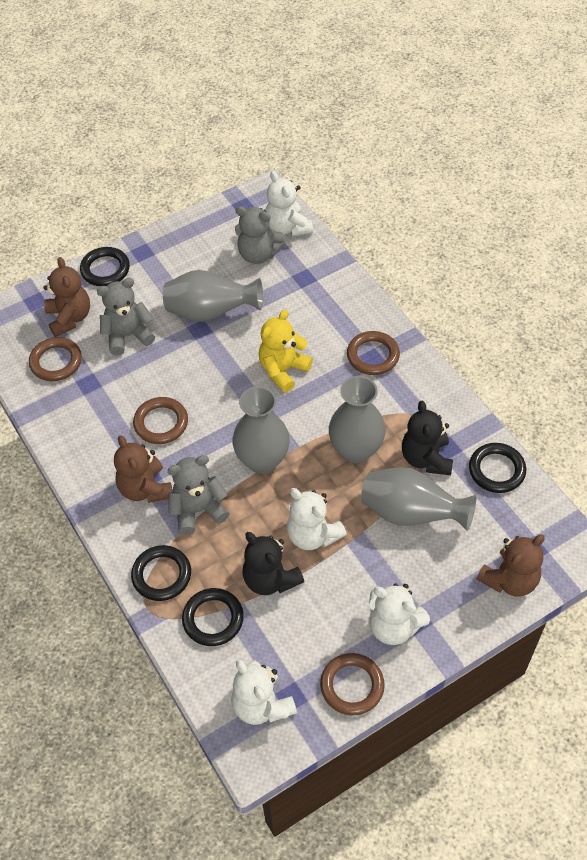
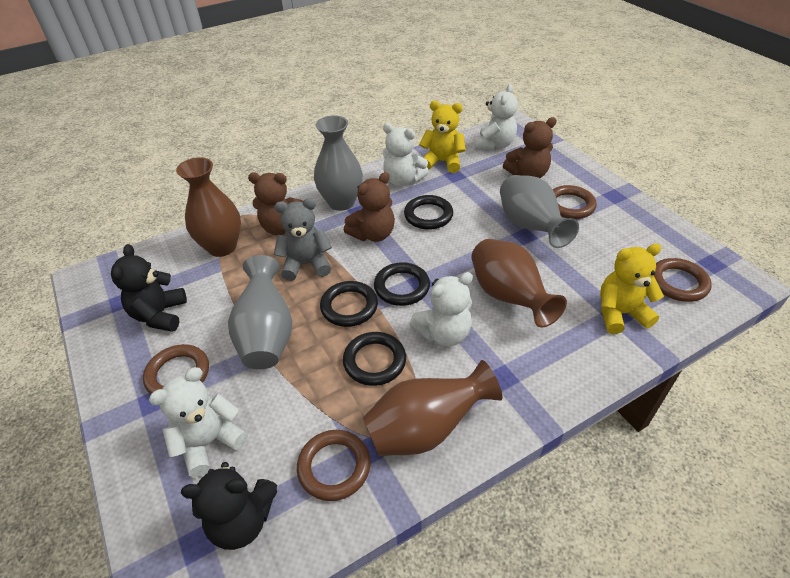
brown vase: 0 -> 3
grey teddy bear: 3 -> 1
grey vase: 4 -> 3
yellow teddy bear: 1 -> 2

